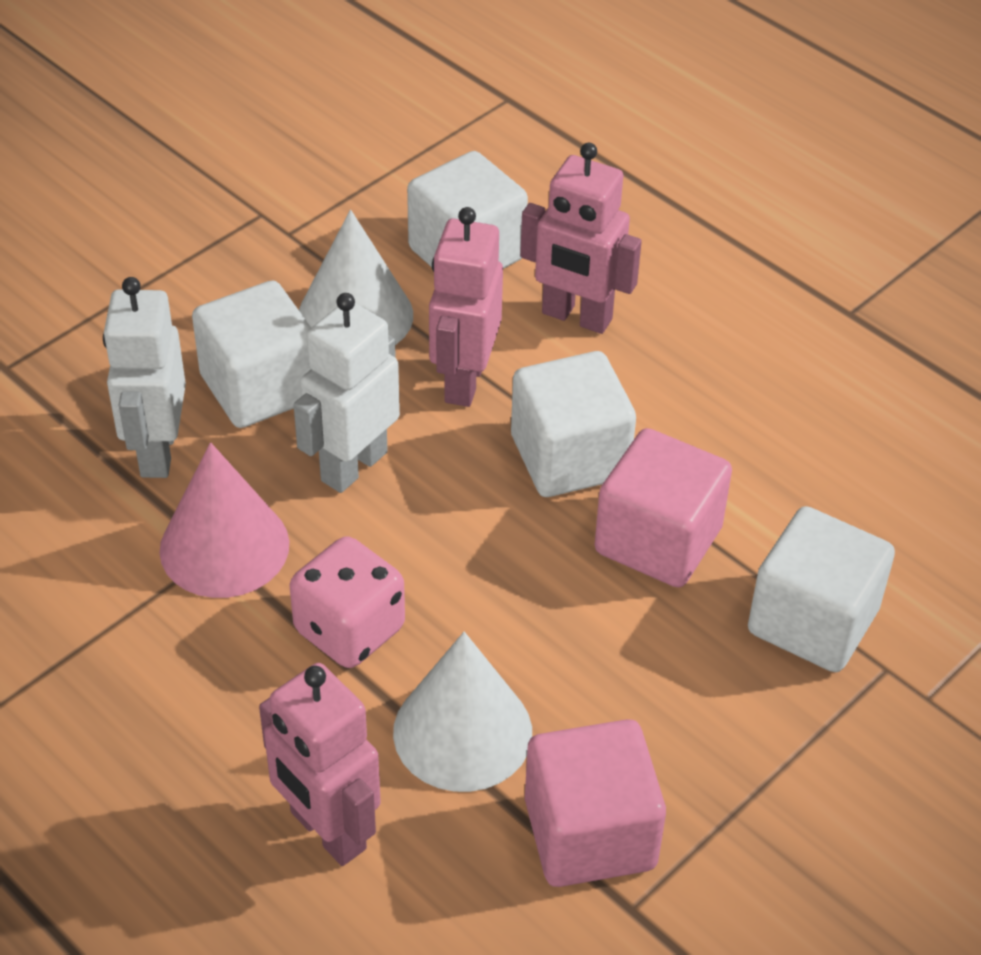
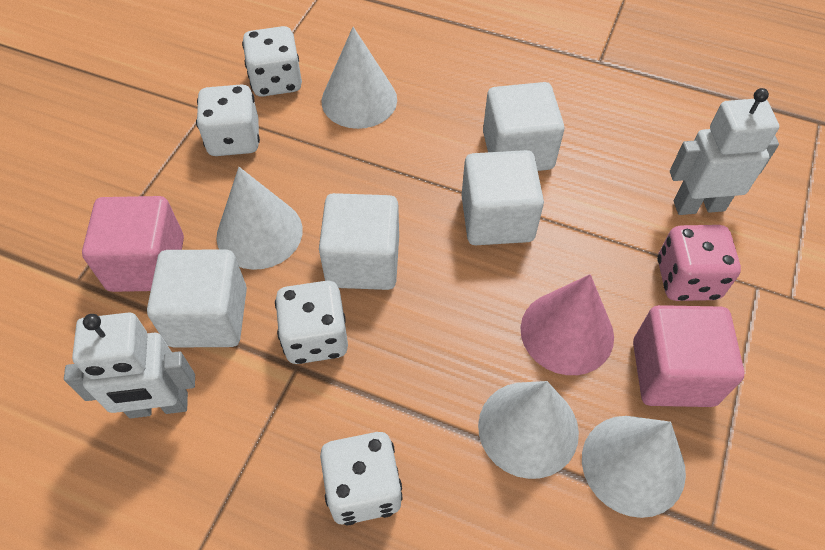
pink robot: 3 -> 0
white cone: 2 -> 4
white dice: 0 -> 4

